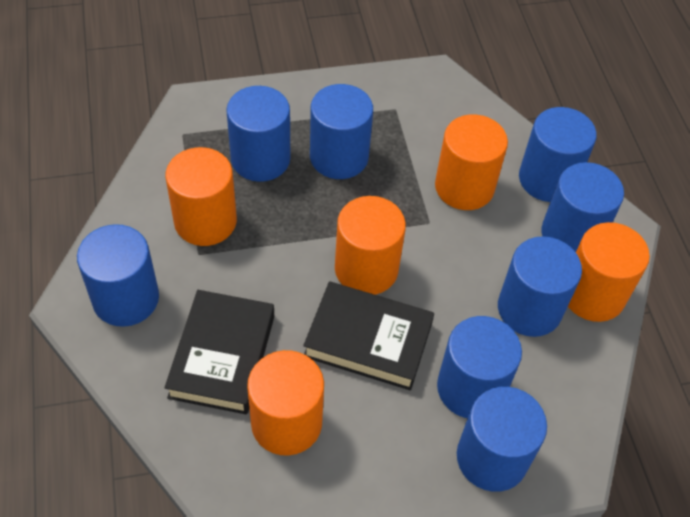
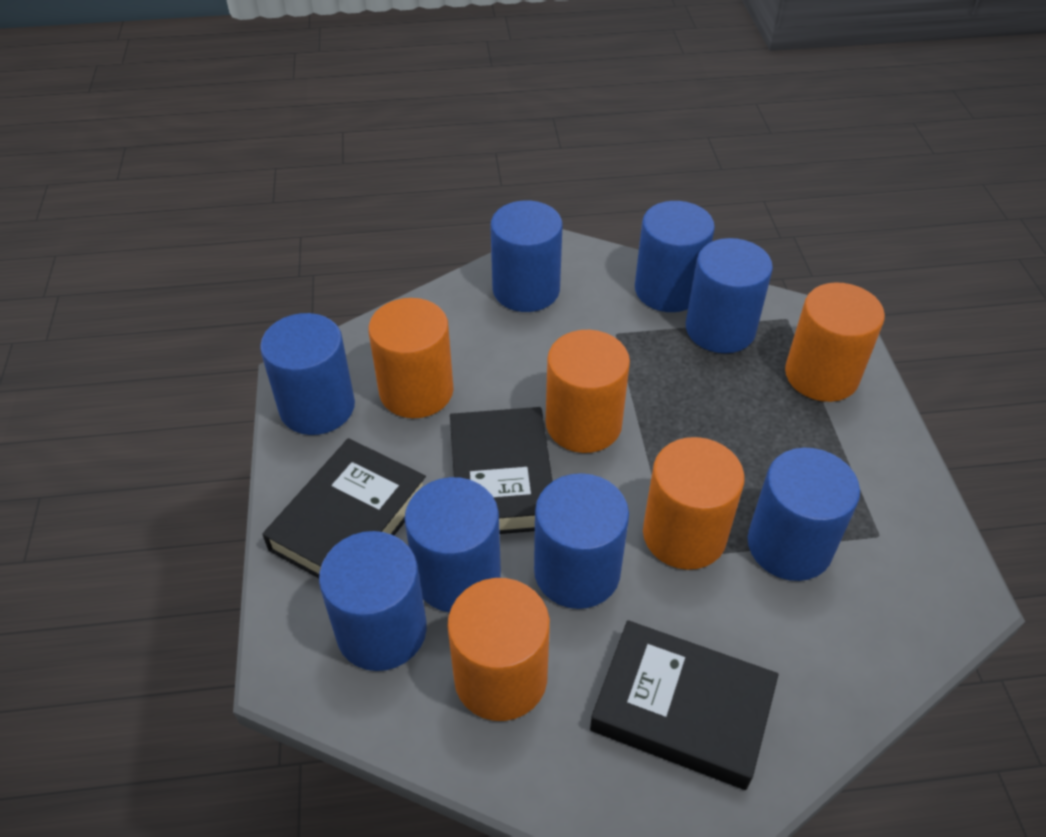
black book: 2 -> 3

